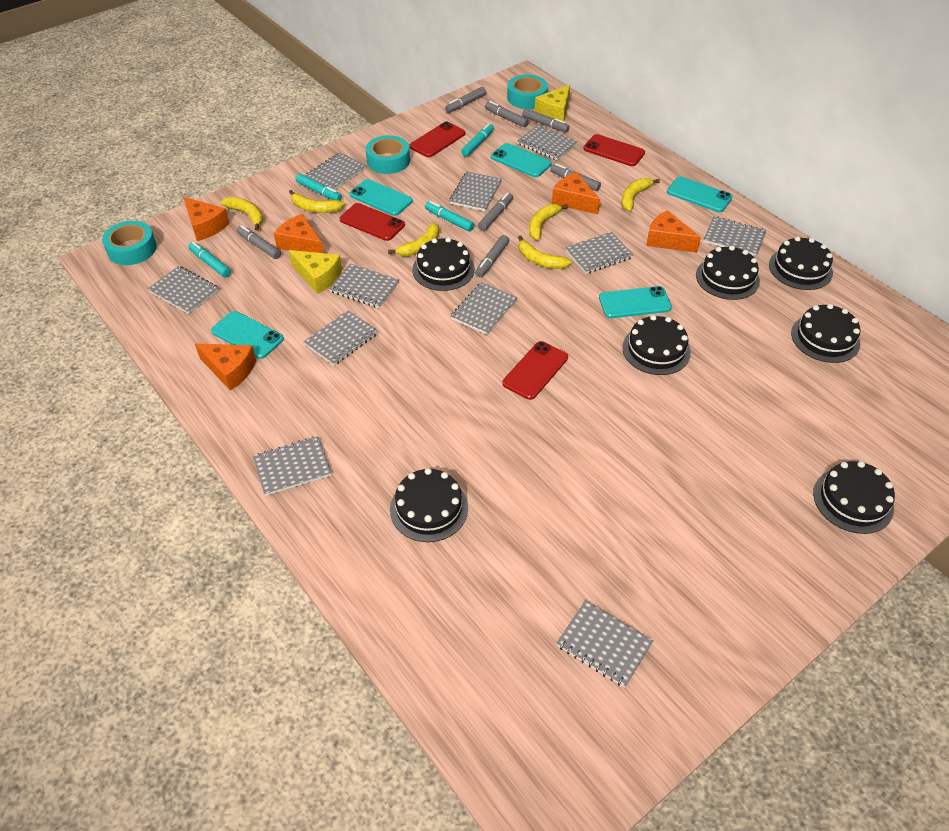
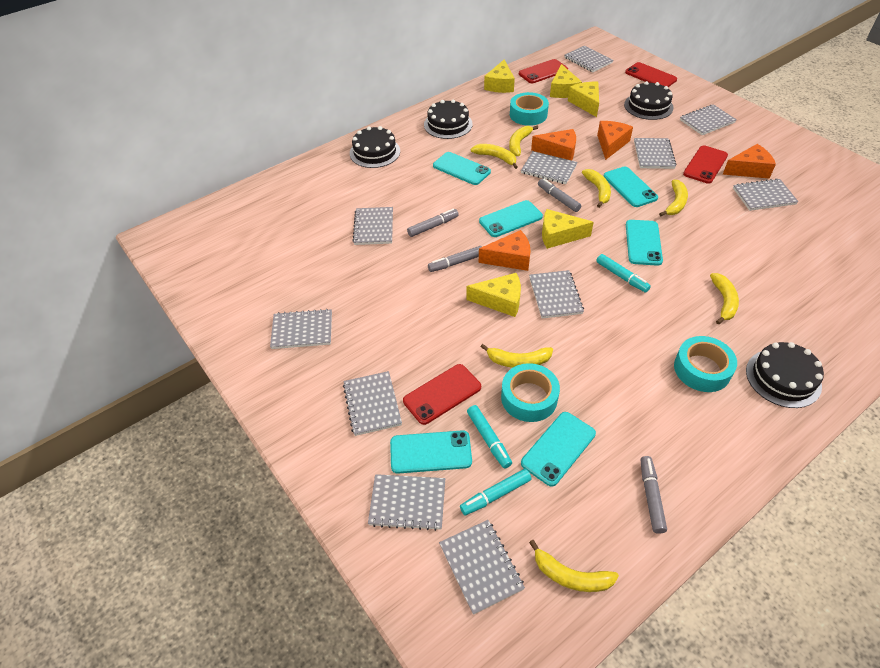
black cake: 7 -> 4
grey marker: 7 -> 4
orange cheese: 5 -> 4
turquoise marker: 4 -> 3
turquoise phone: 5 -> 6
yellow banana: 6 -> 7
yellow cheese: 2 -> 5

